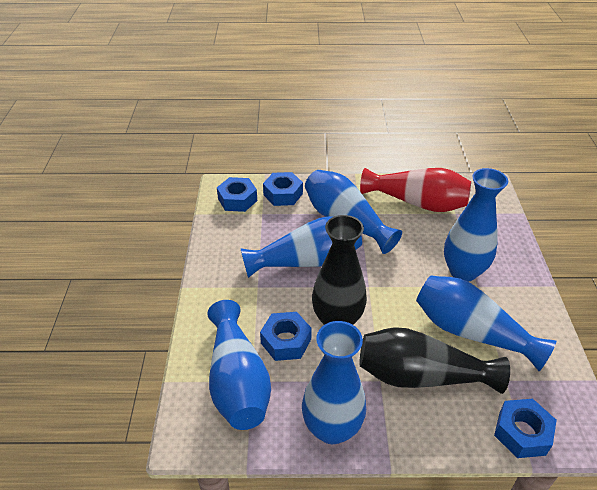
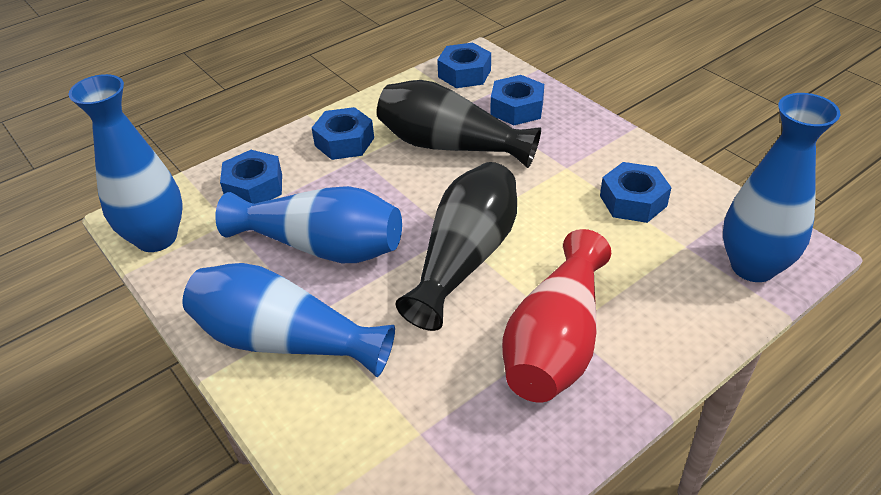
blue nut: 4 -> 5
blue vase: 6 -> 4

